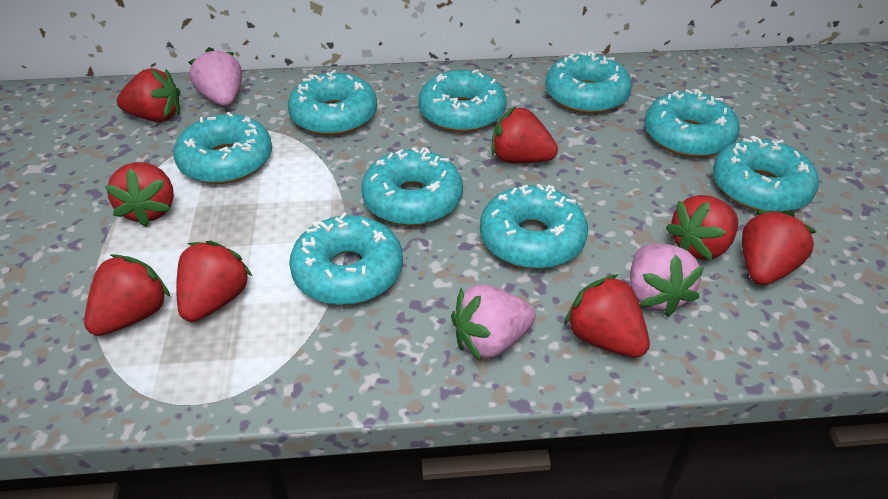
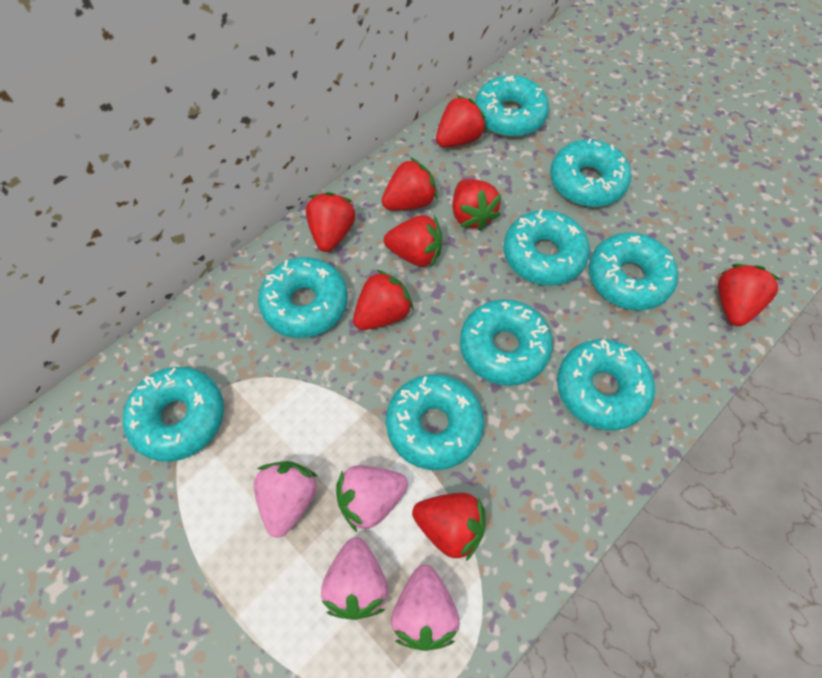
pink strawberry: 3 -> 4

